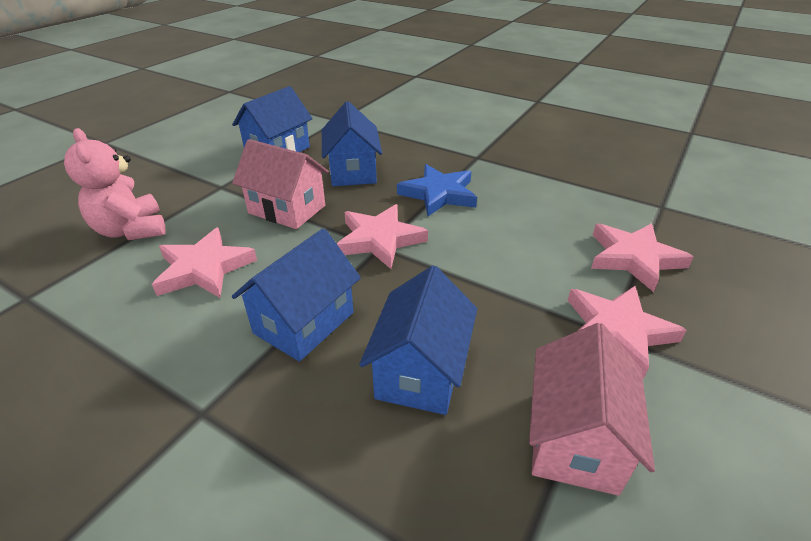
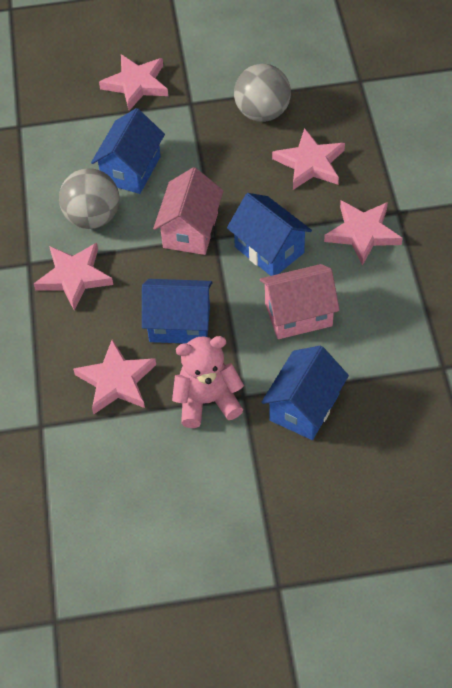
blue star: 1 -> 0
grey ball: 0 -> 2
pink star: 4 -> 5

